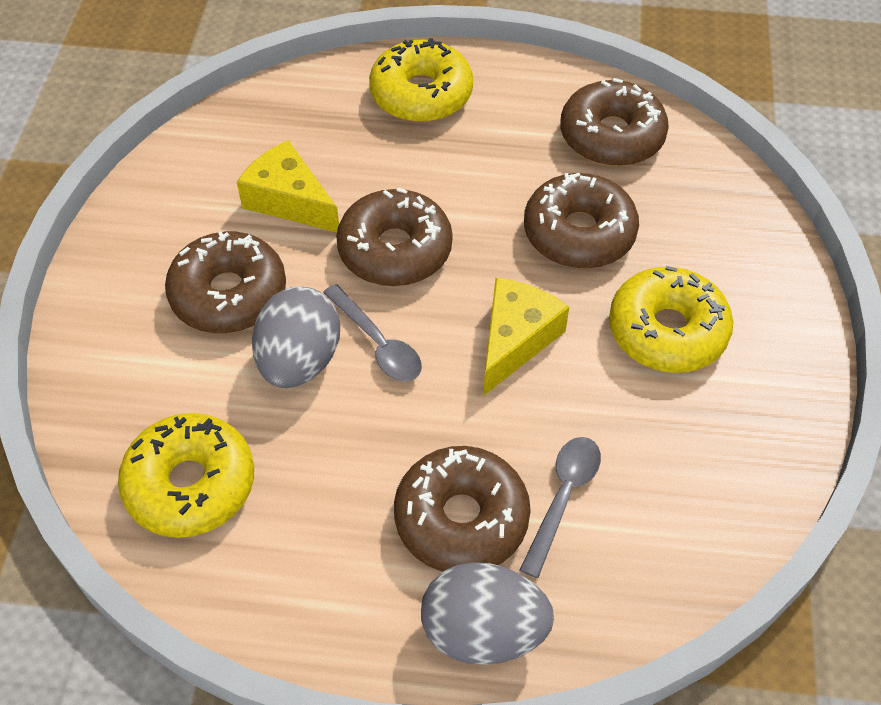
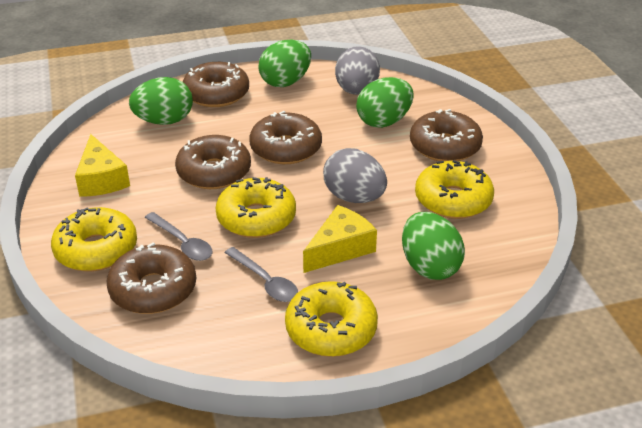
green egg: 0 -> 4
yellow donut: 3 -> 4

